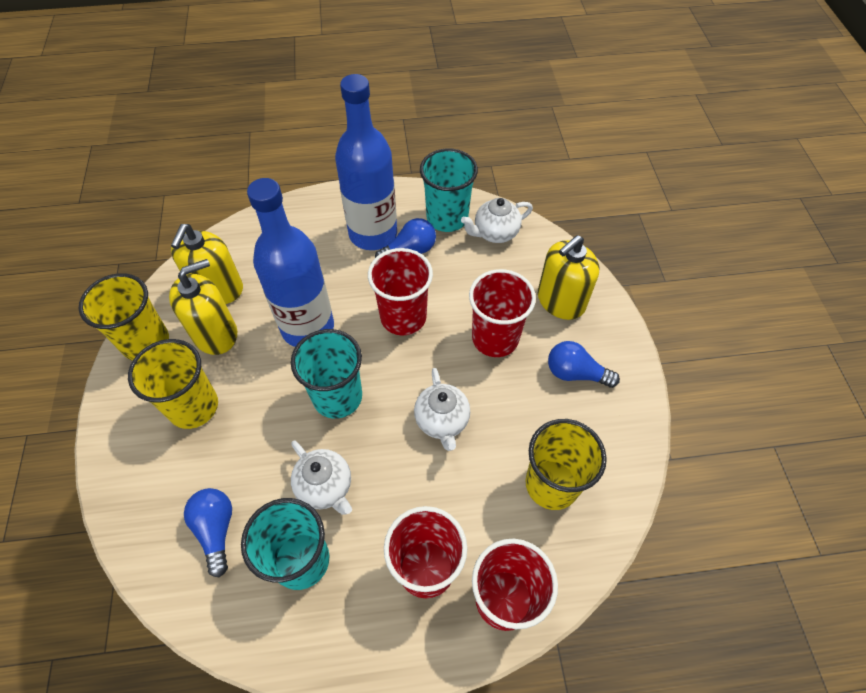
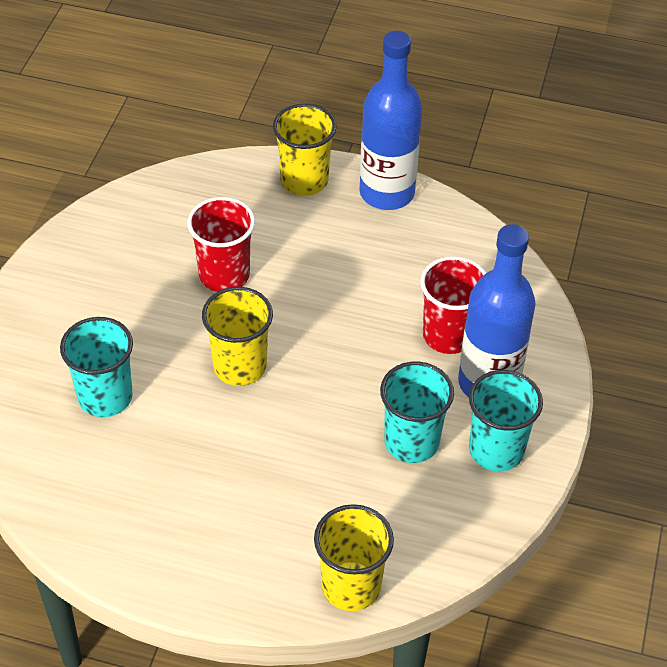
blue light bulb: 3 -> 0
red cup: 4 -> 2
white teapot: 3 -> 0
yellow soap dispenser: 3 -> 0

